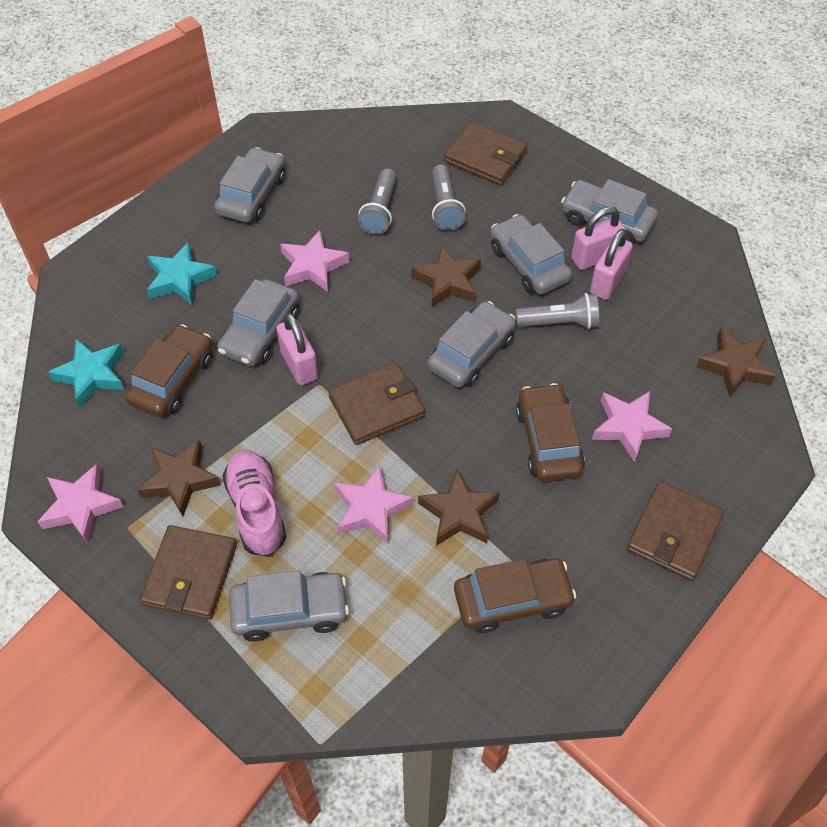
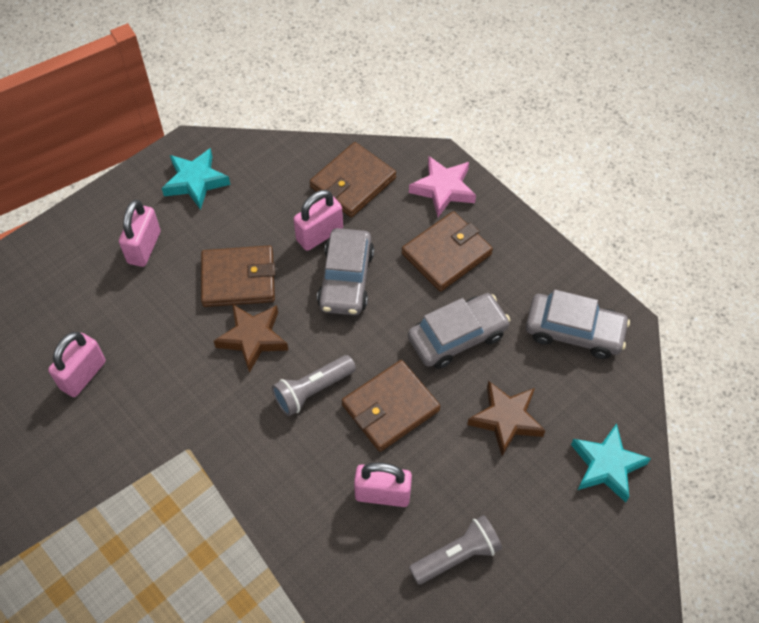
brown car: 3 -> 0
brown star: 4 -> 2
grey car: 6 -> 3
grey flashlight: 3 -> 2
pink padlock: 3 -> 4
pink shoe: 1 -> 0
pink star: 4 -> 1

